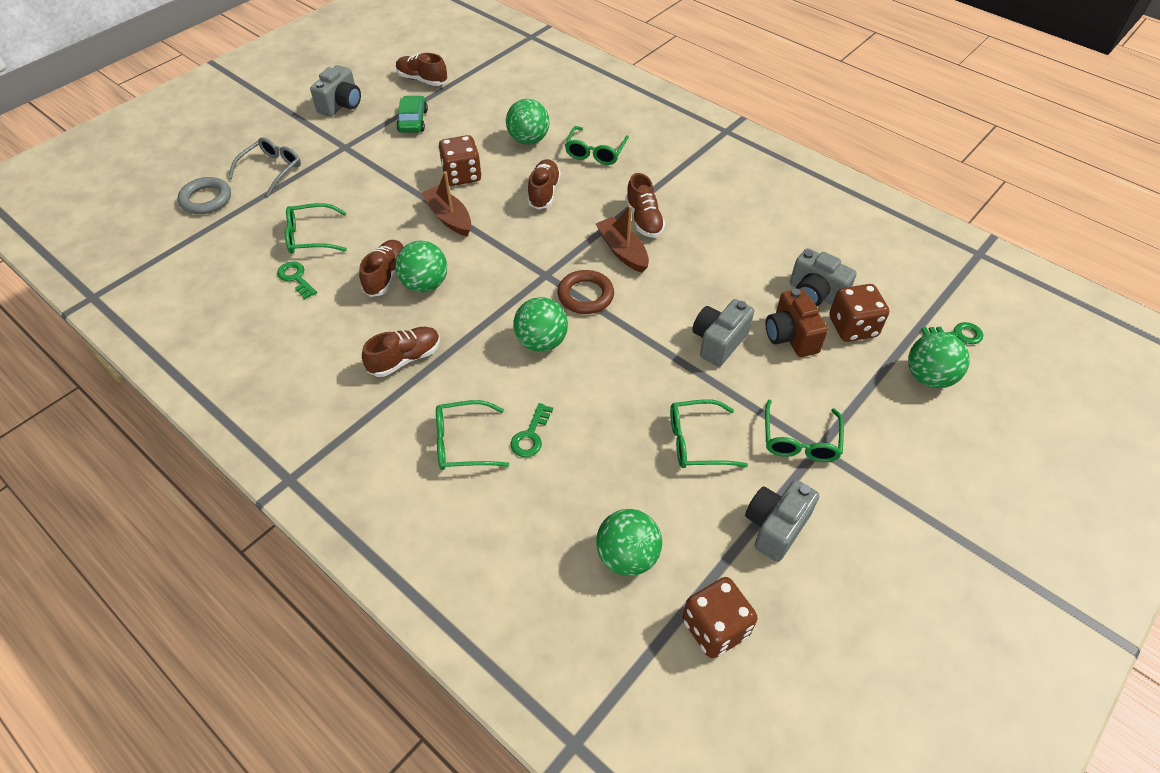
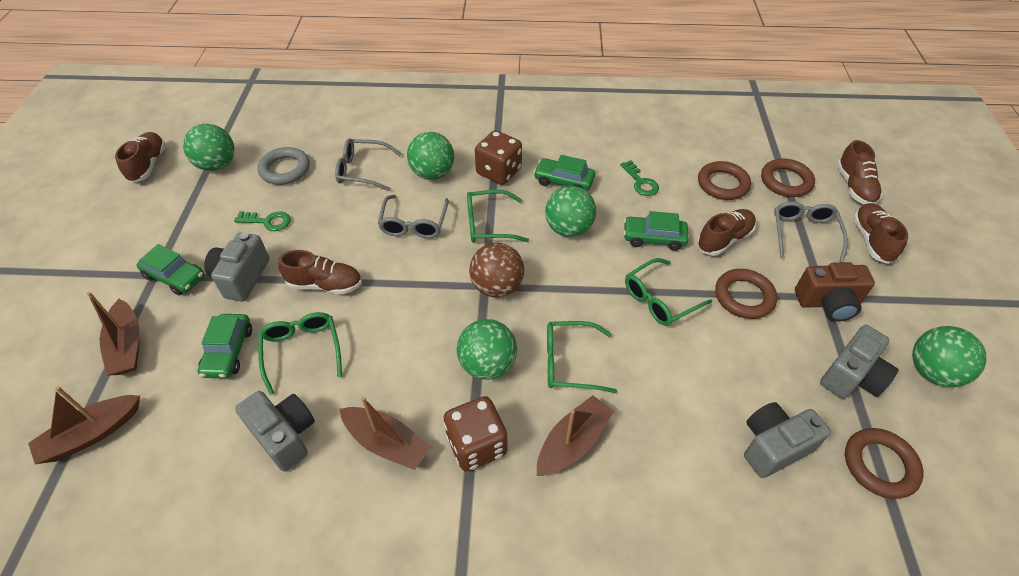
brown ball: 0 -> 1
brown boat: 2 -> 4
brown dice: 3 -> 2
brown ring: 1 -> 4
green car: 1 -> 4
green glasses: 5 -> 4
green key: 3 -> 2
grey glasses: 1 -> 3

